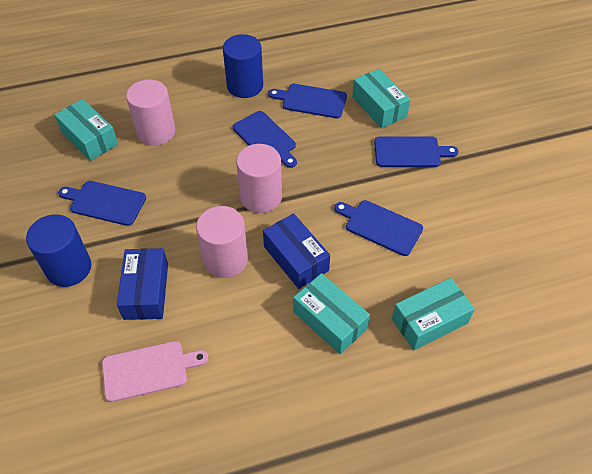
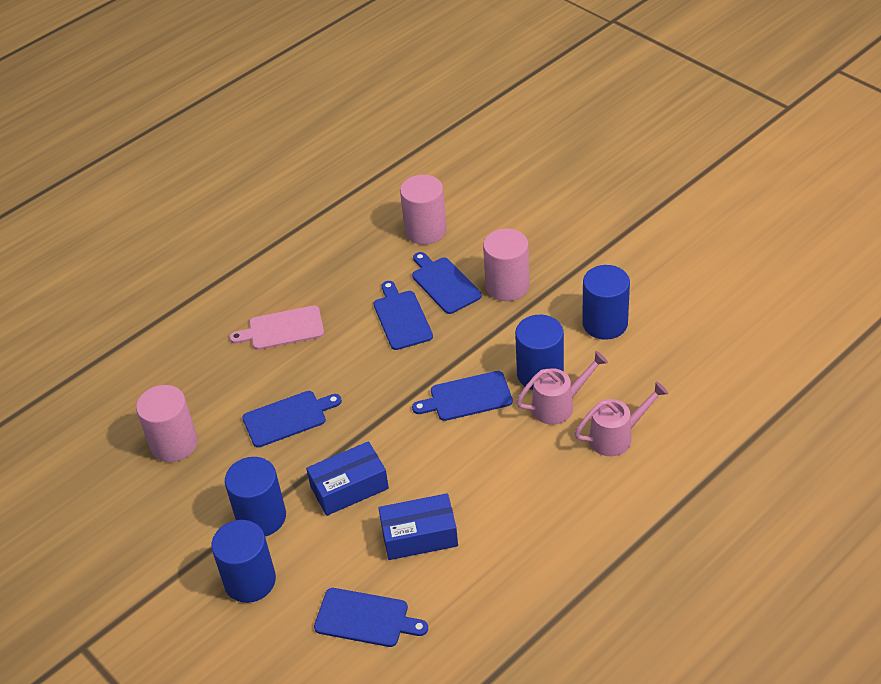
blue cylinder: 2 -> 4
pink watering can: 0 -> 2
turquoise box: 4 -> 0

